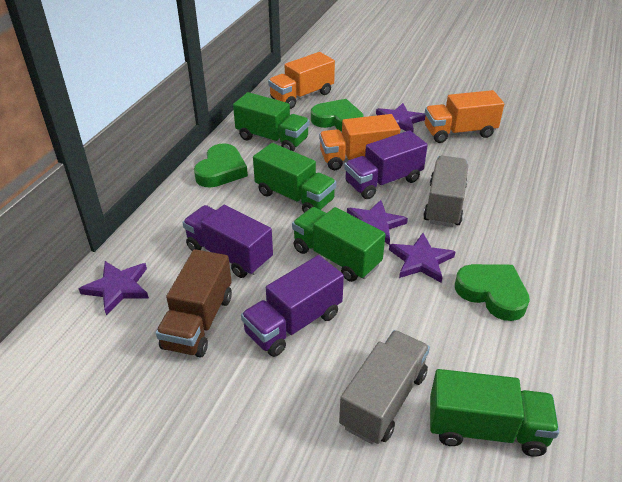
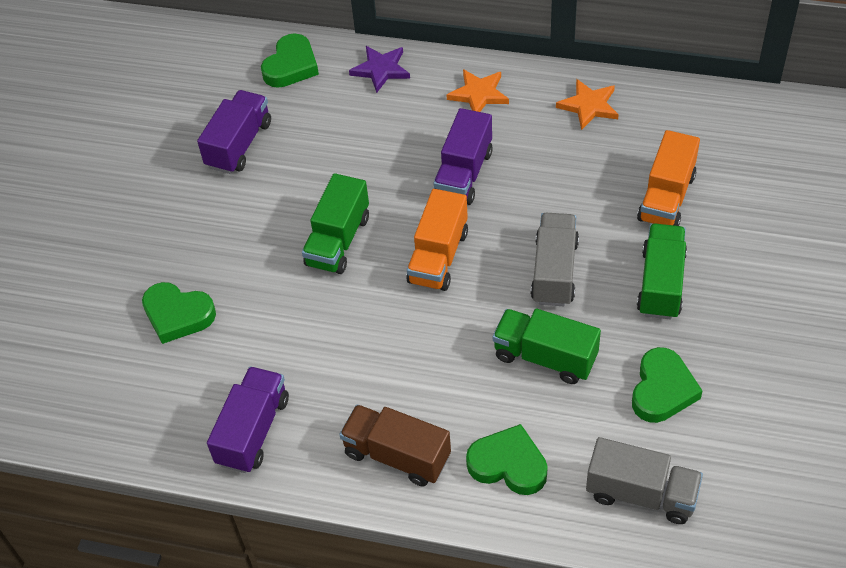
green heart: 3 -> 4
green truck: 4 -> 3
orange star: 0 -> 2
orange truck: 3 -> 2
purple star: 4 -> 1

